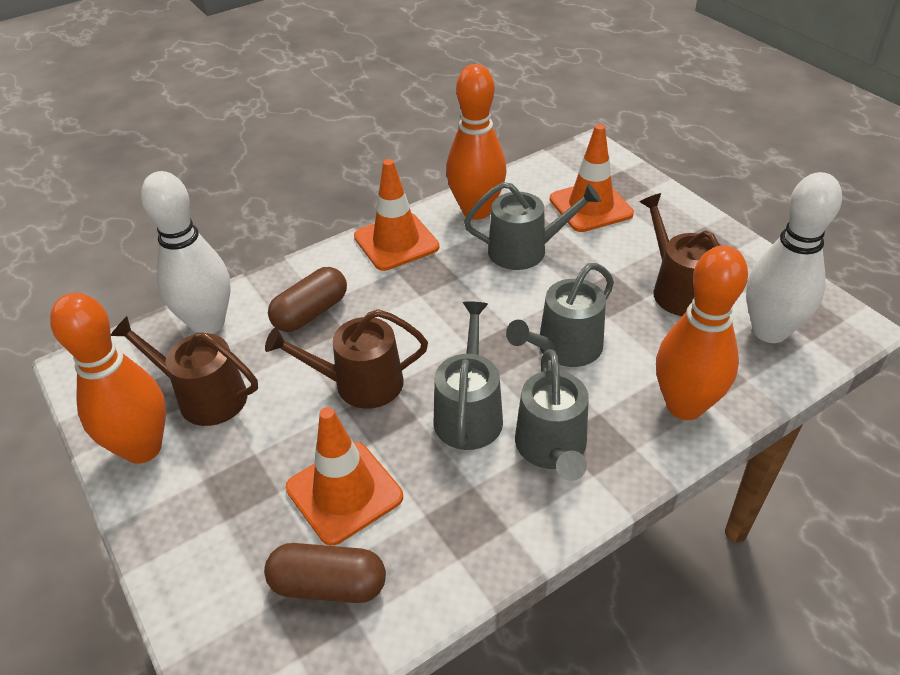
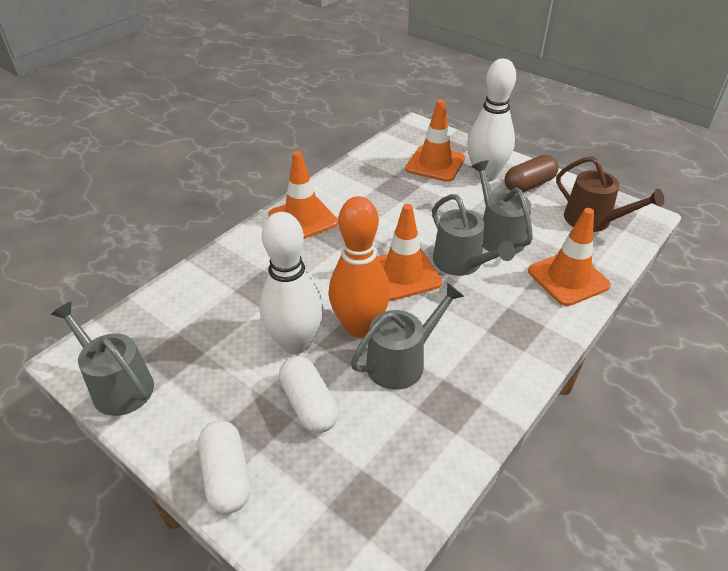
brown capsule: 2 -> 1
brown watering can: 3 -> 1
orange bowling pin: 3 -> 1
orange traffic cone: 3 -> 4
white capsule: 0 -> 2

